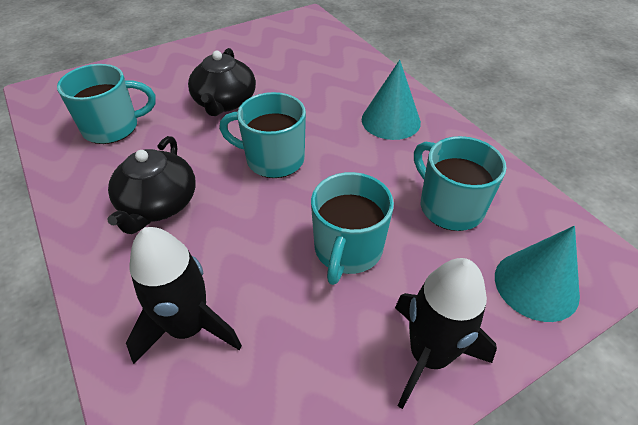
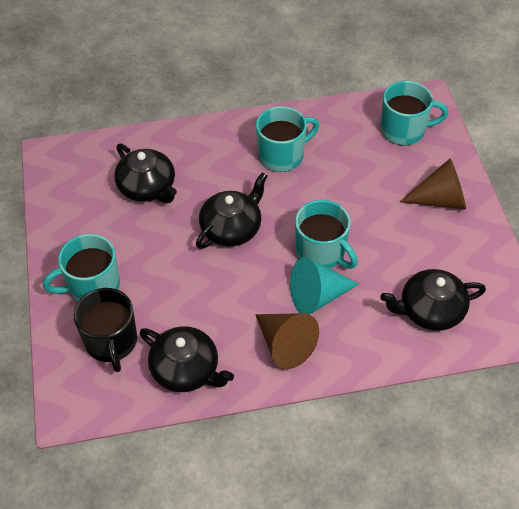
black mug: 0 -> 1
black rocket: 2 -> 0
black teapot: 2 -> 4
brown cone: 0 -> 2
turquoise cone: 2 -> 1

